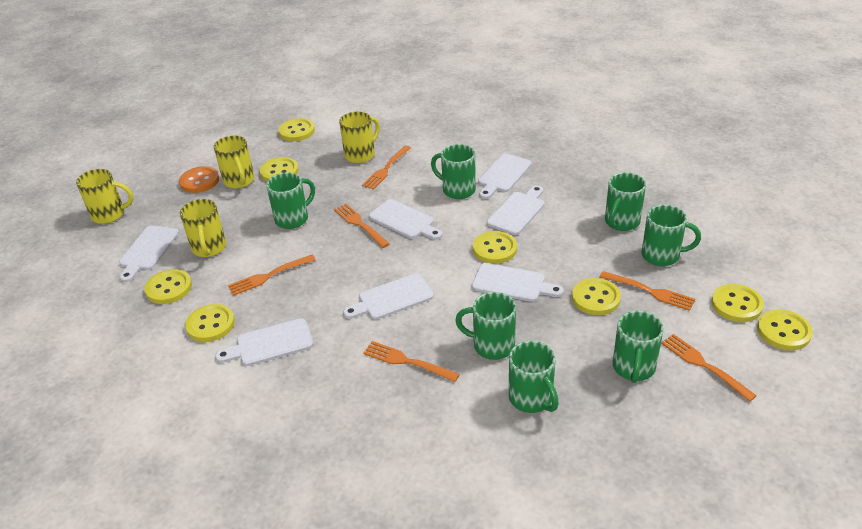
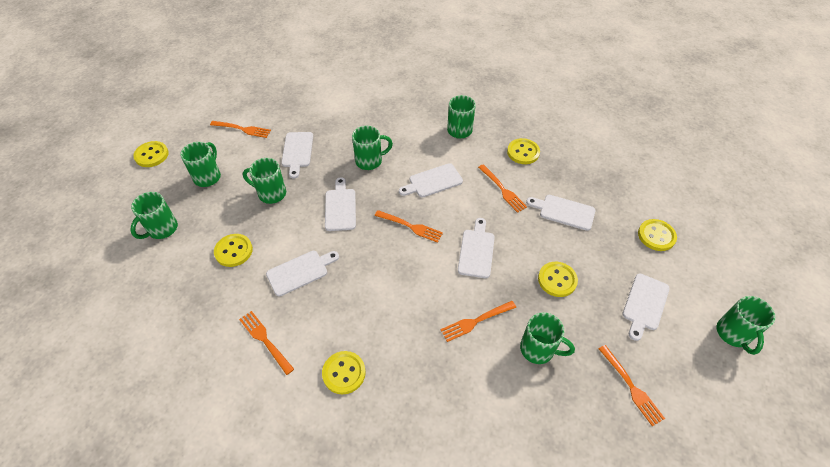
orange button: 1 -> 0
yellow button: 8 -> 6
yellow mug: 4 -> 0

